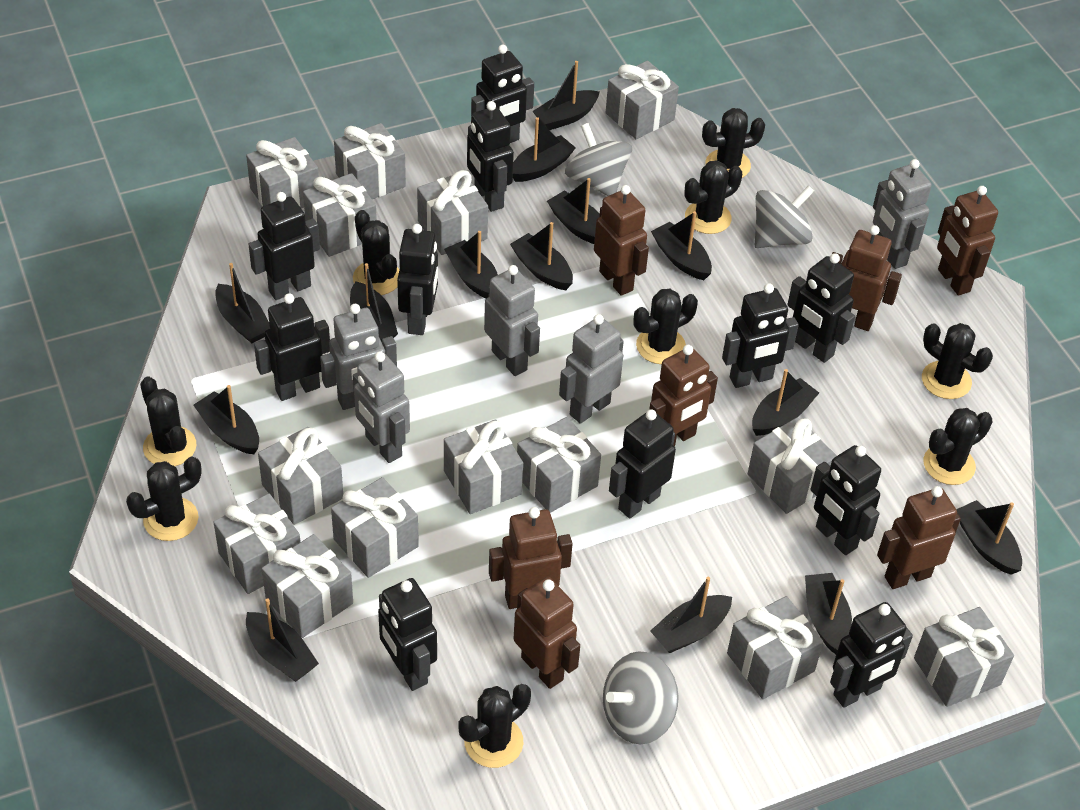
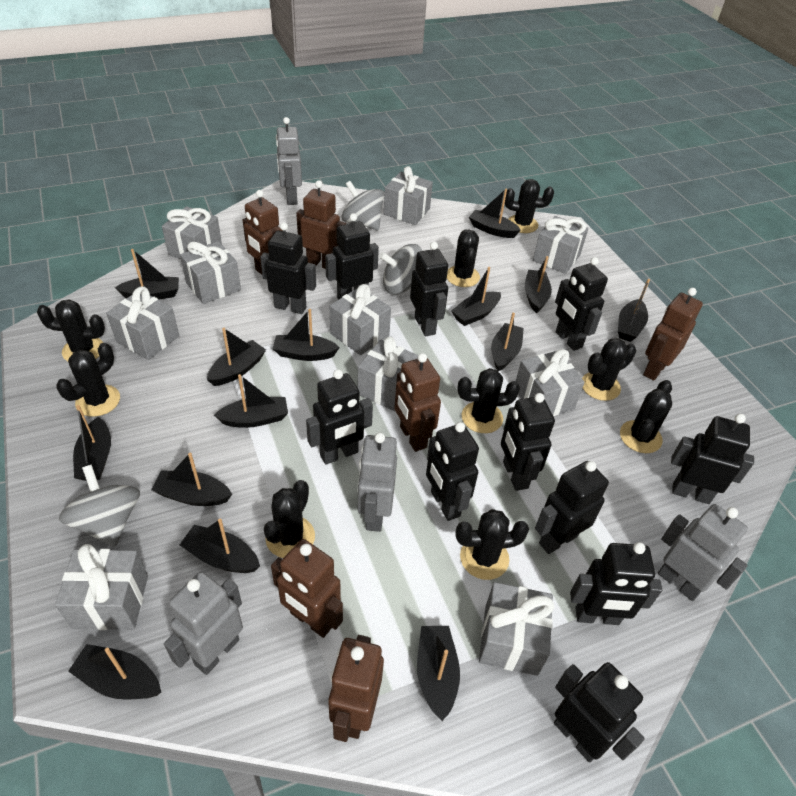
brown robot: 7 -> 6
grey gift: 14 -> 10
grey robot: 5 -> 4

